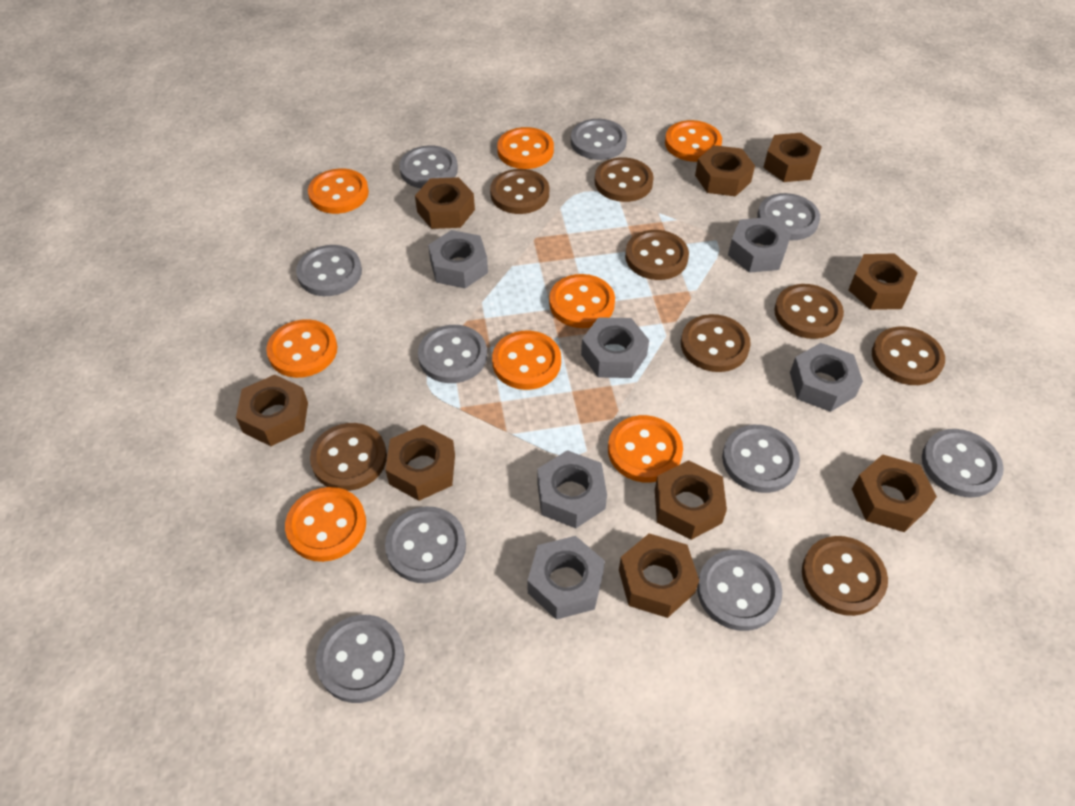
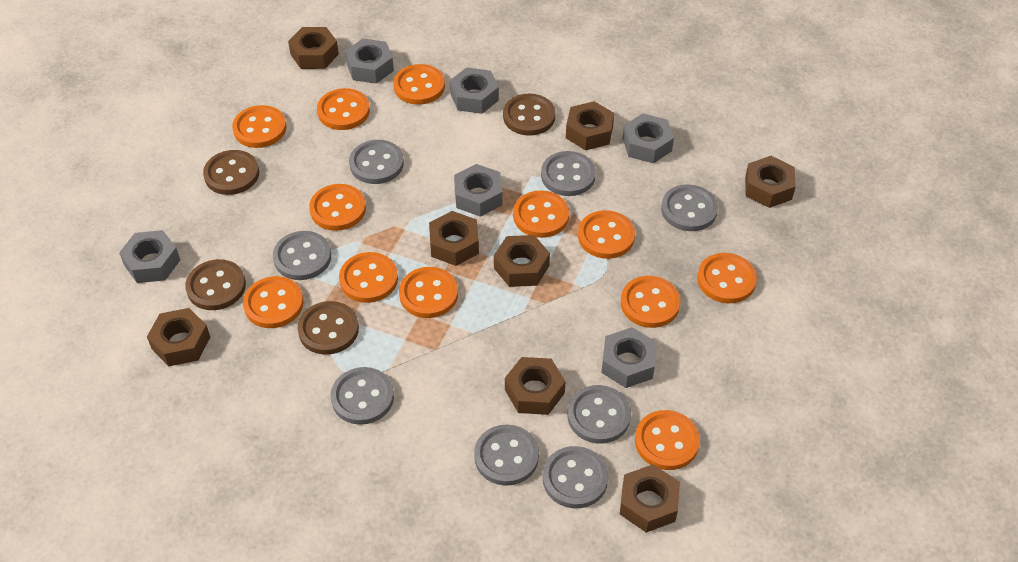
brown button: 8 -> 4
brown nut: 9 -> 8
grey button: 10 -> 8
orange button: 8 -> 12

